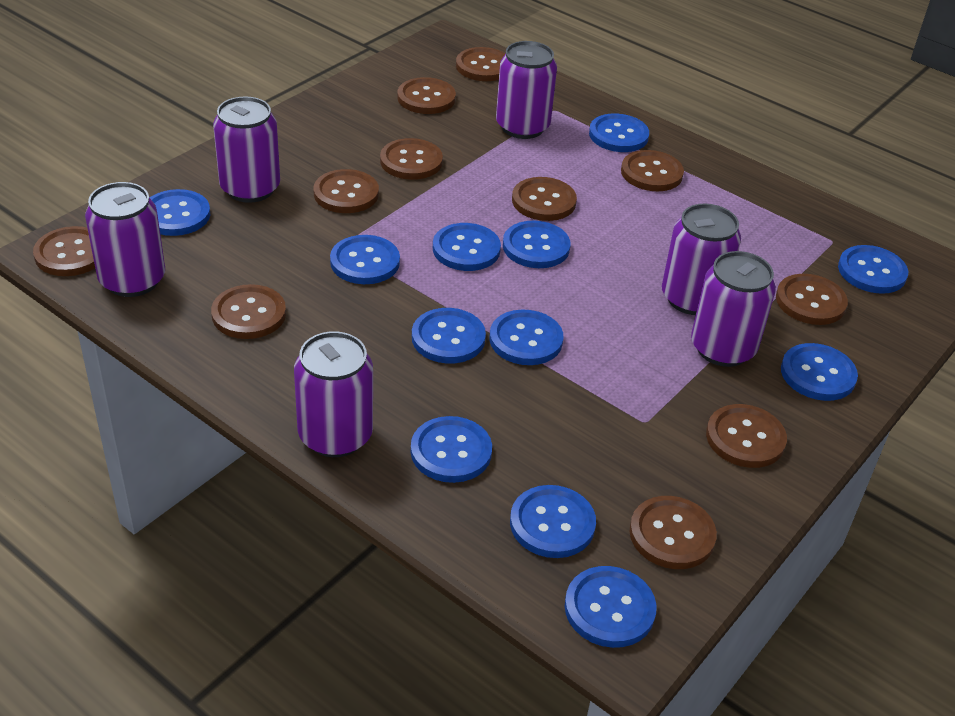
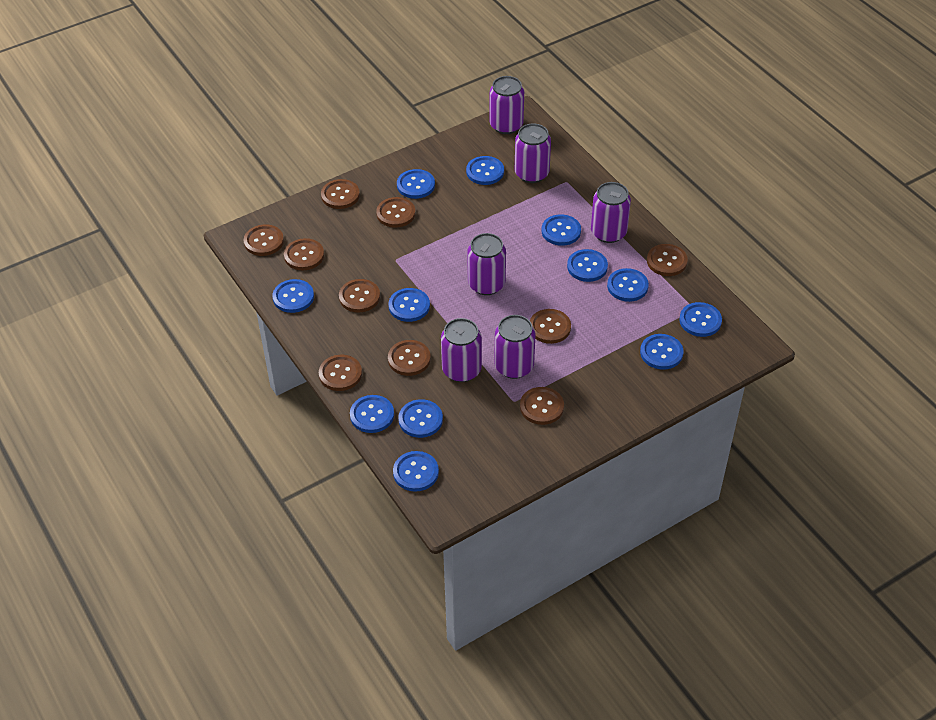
brown button: 11 -> 10

